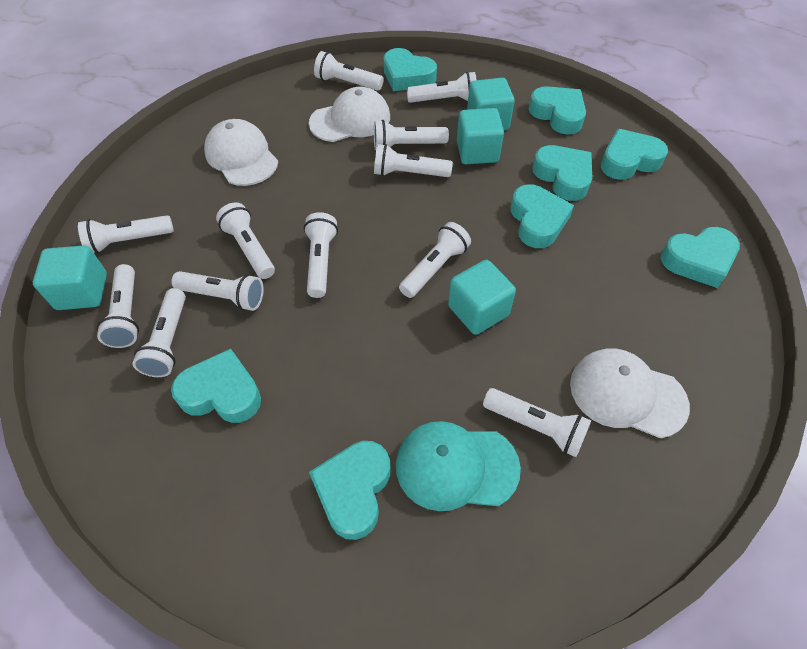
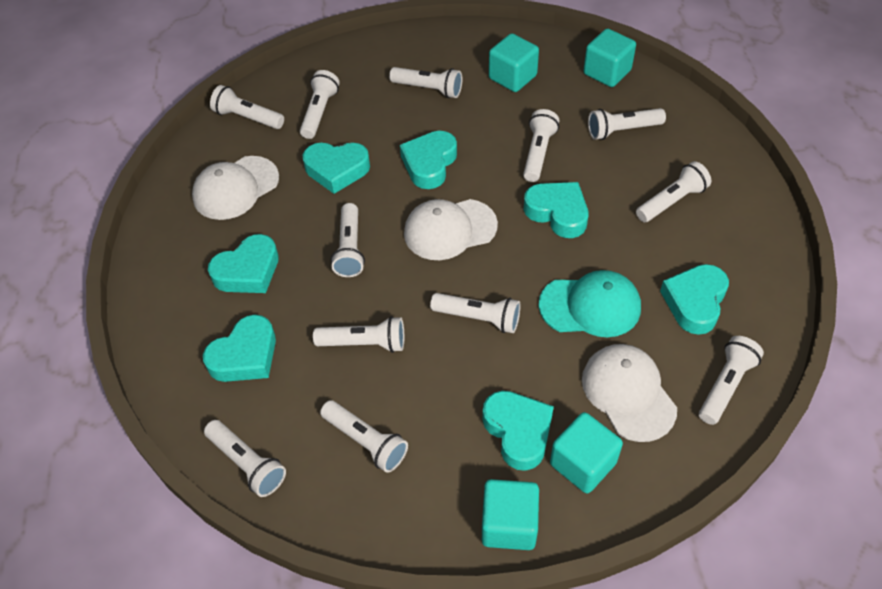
turquoise heart: 8 -> 7

